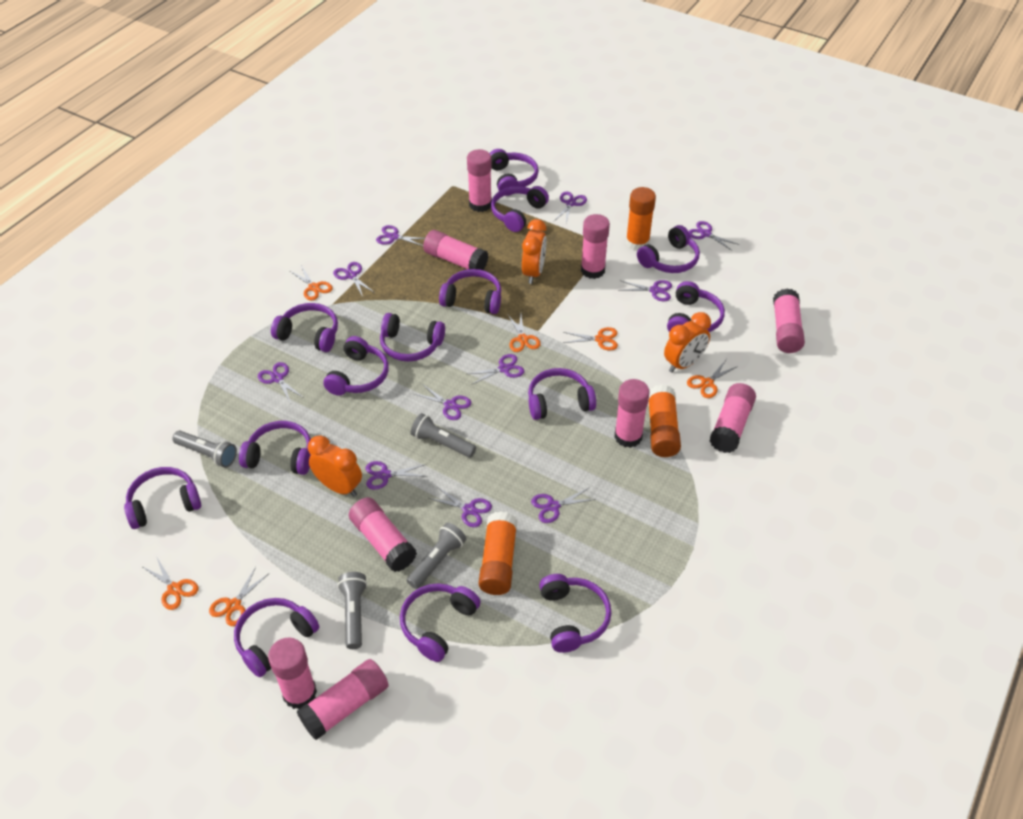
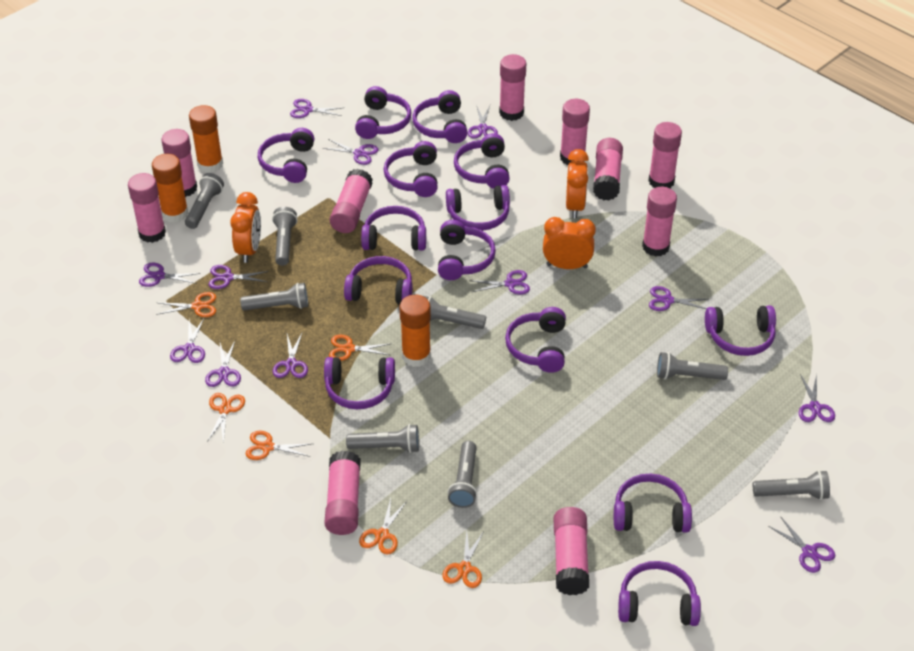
grey flashlight: 4 -> 8
pink glue stick: 9 -> 10
purple scissors: 11 -> 12

